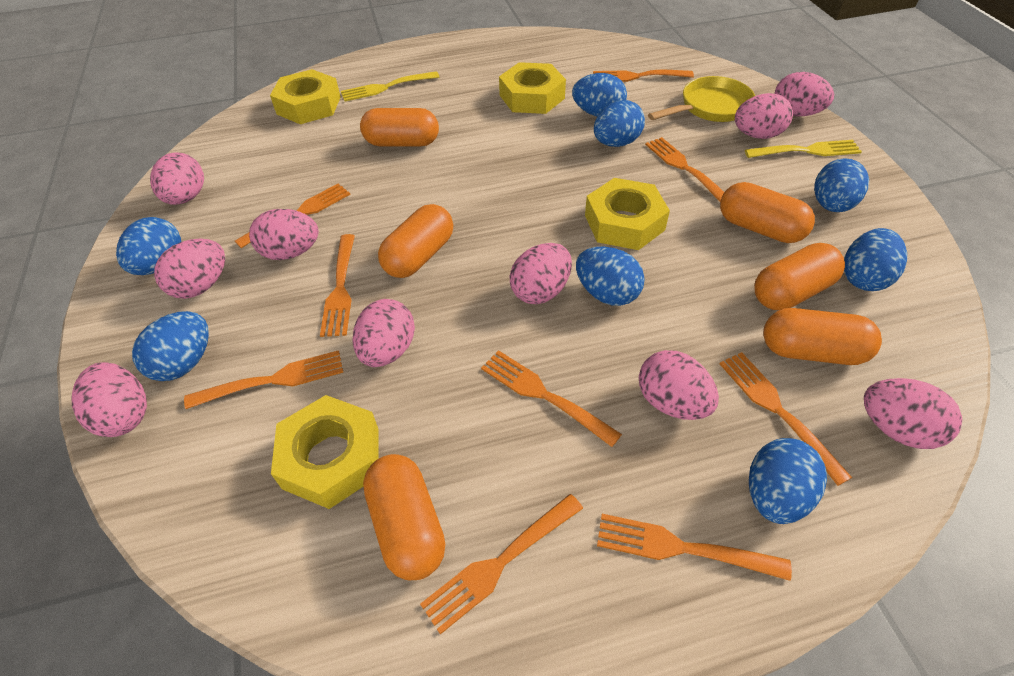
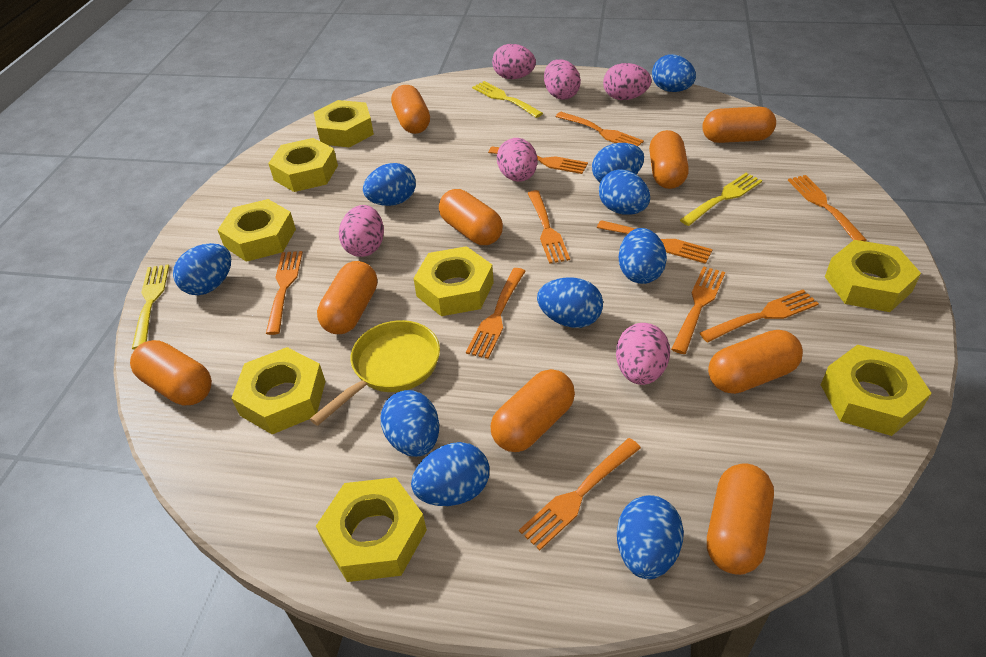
blue egg: 8 -> 10
orange capsule: 6 -> 9
orange fork: 9 -> 10
pink egg: 10 -> 6
yellow fork: 2 -> 3
yellow nut: 4 -> 8

